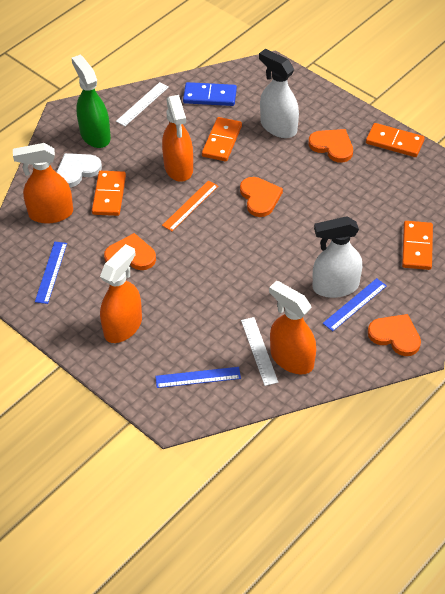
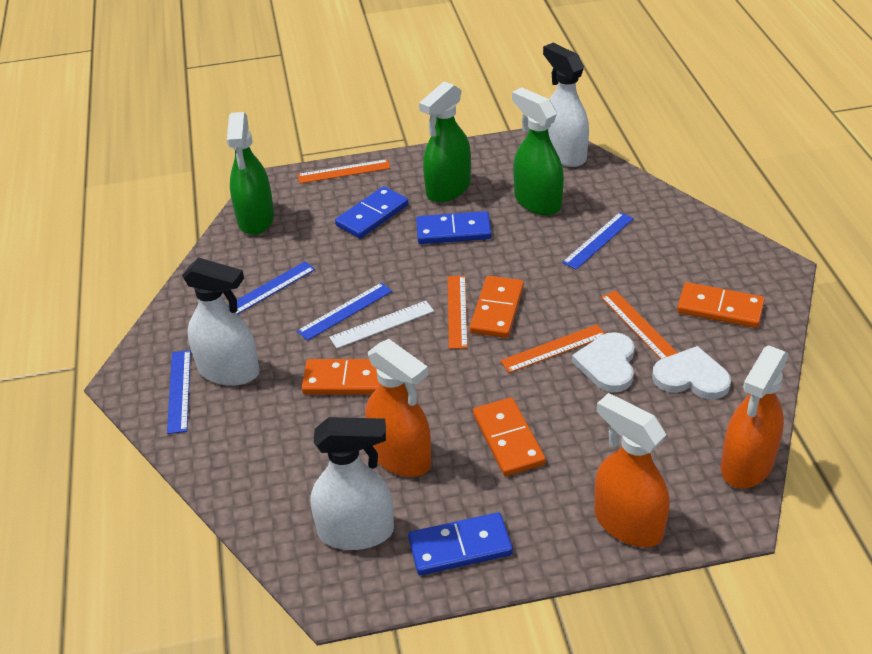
blue domino: 1 -> 3
blue ruler: 3 -> 4
green spray bottle: 1 -> 3
orange heart: 4 -> 0
orange ruler: 1 -> 4
orange spray bottle: 4 -> 3
white heart: 1 -> 2
white ruler: 2 -> 1
white spray bottle: 2 -> 3

